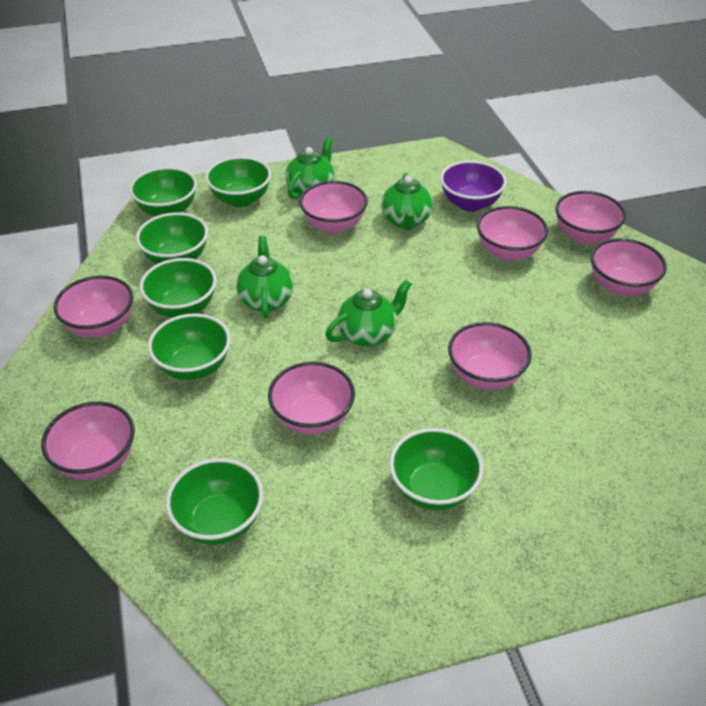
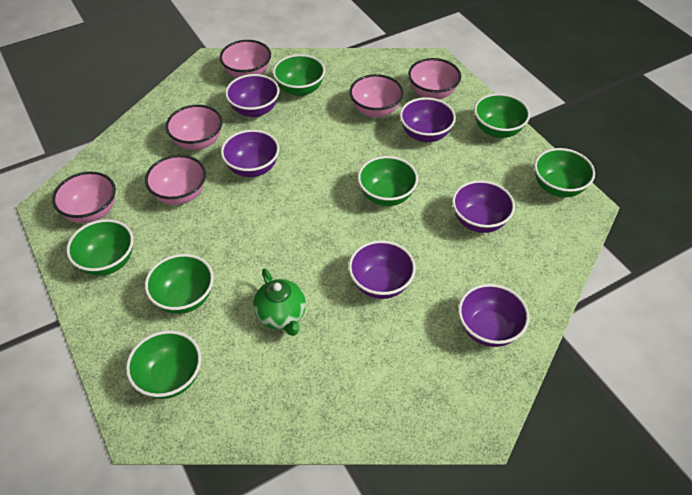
green teapot: 4 -> 1
pink bowl: 8 -> 6
purple bowl: 1 -> 6

